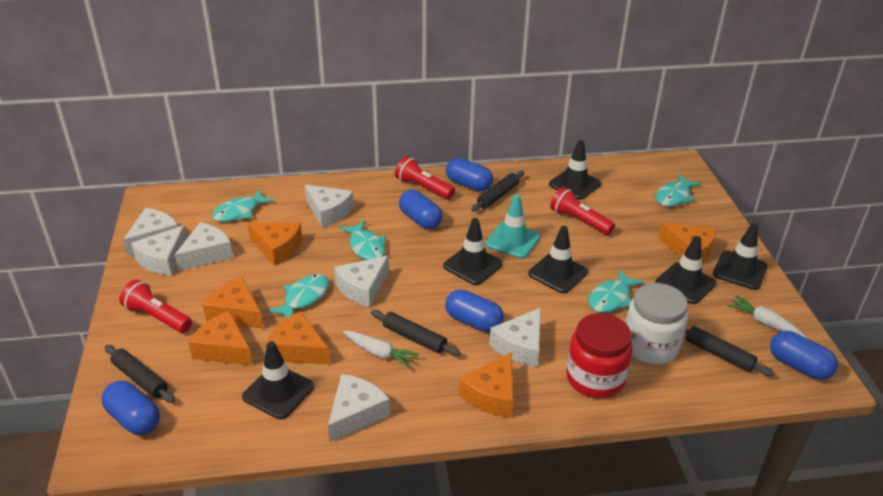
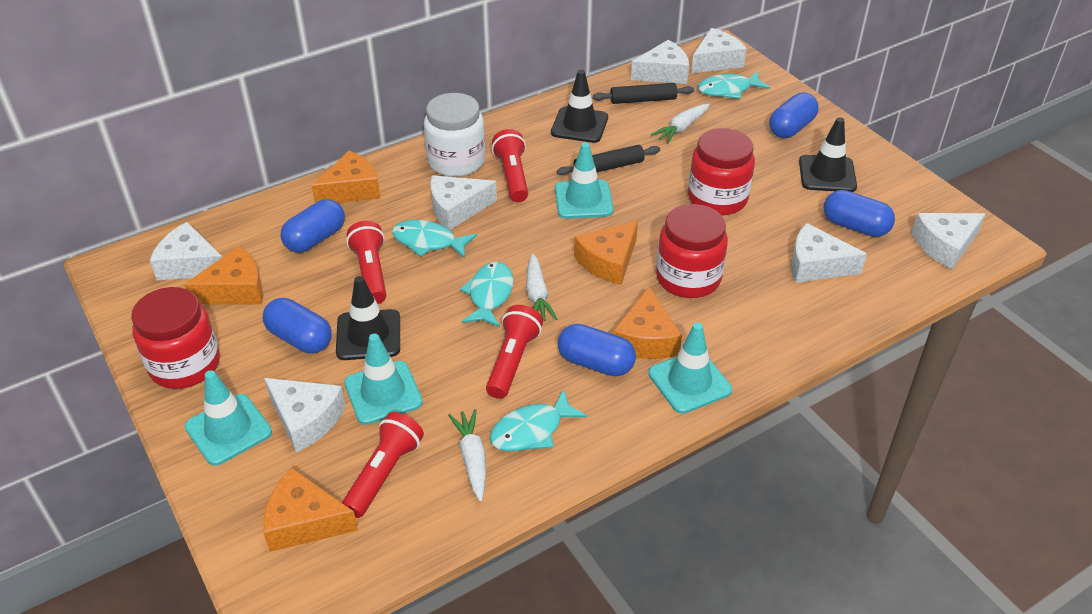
black rolling pin: 4 -> 2
black traffic cone: 6 -> 3
orange cheese: 6 -> 5
red flashlight: 3 -> 4
red jar: 1 -> 3
turquoise fish: 5 -> 4
turquoise traffic cone: 1 -> 4
white carrot: 2 -> 3

